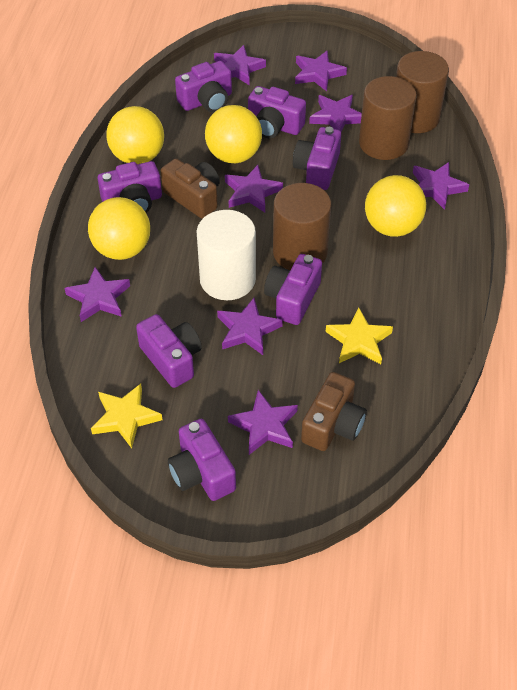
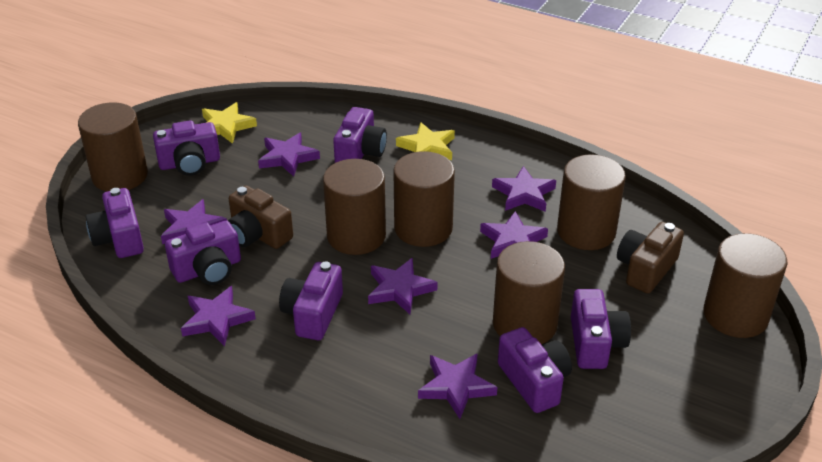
brown cylinder: 3 -> 6
purple star: 8 -> 7
white cylinder: 1 -> 0
yellow ball: 4 -> 0

